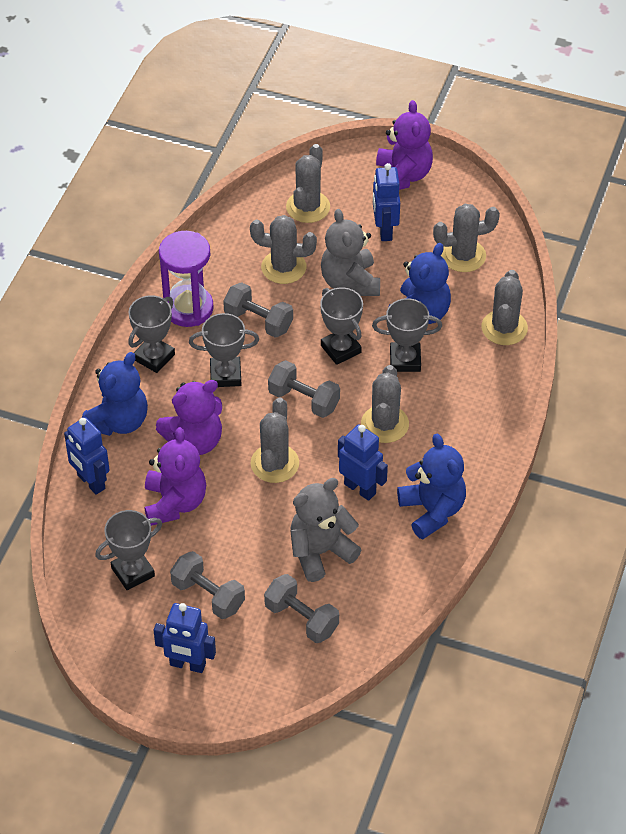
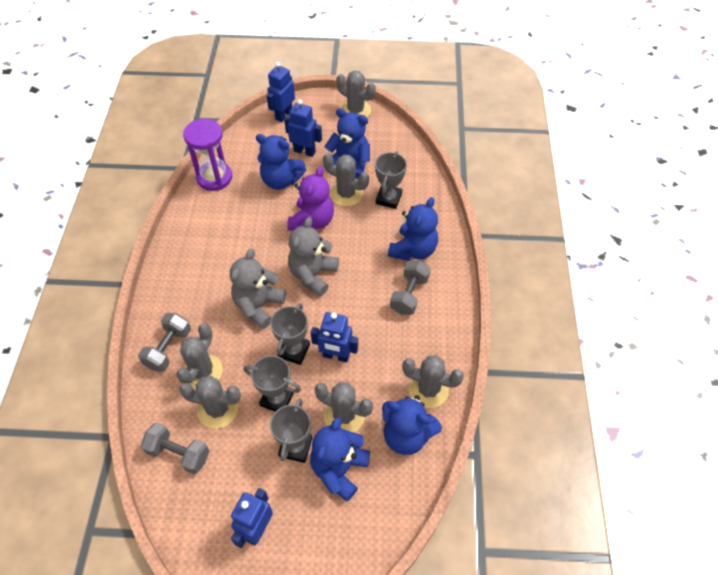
blue teddy bear: 3 -> 5
grey dumbbell: 4 -> 3
grey trophy: 5 -> 4
purple teddy bear: 3 -> 1

